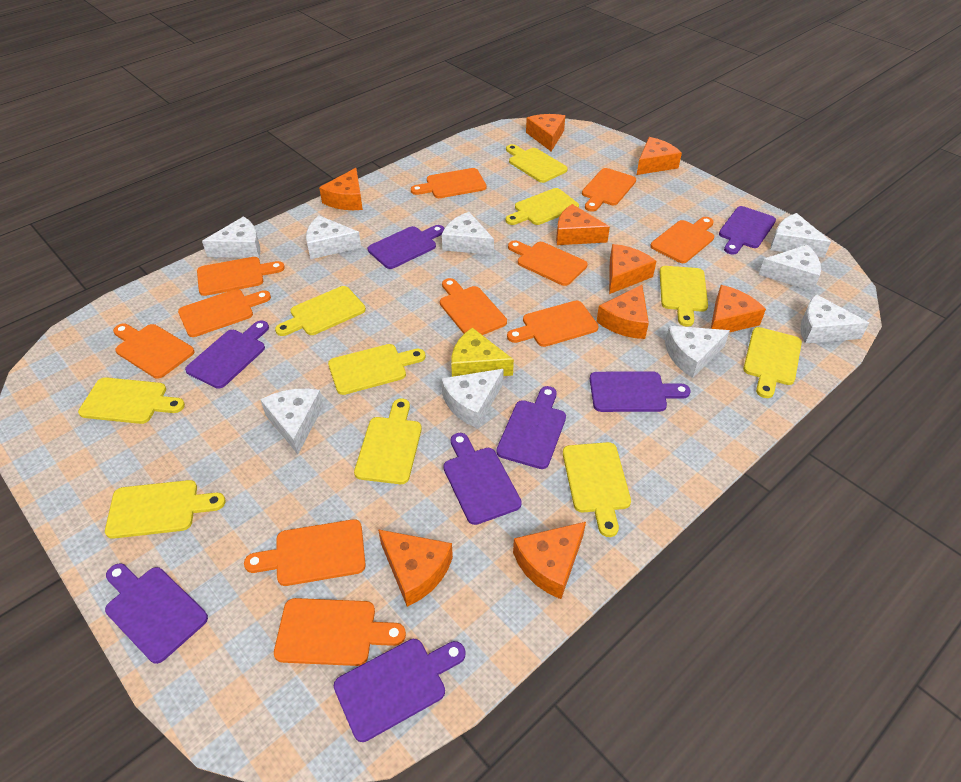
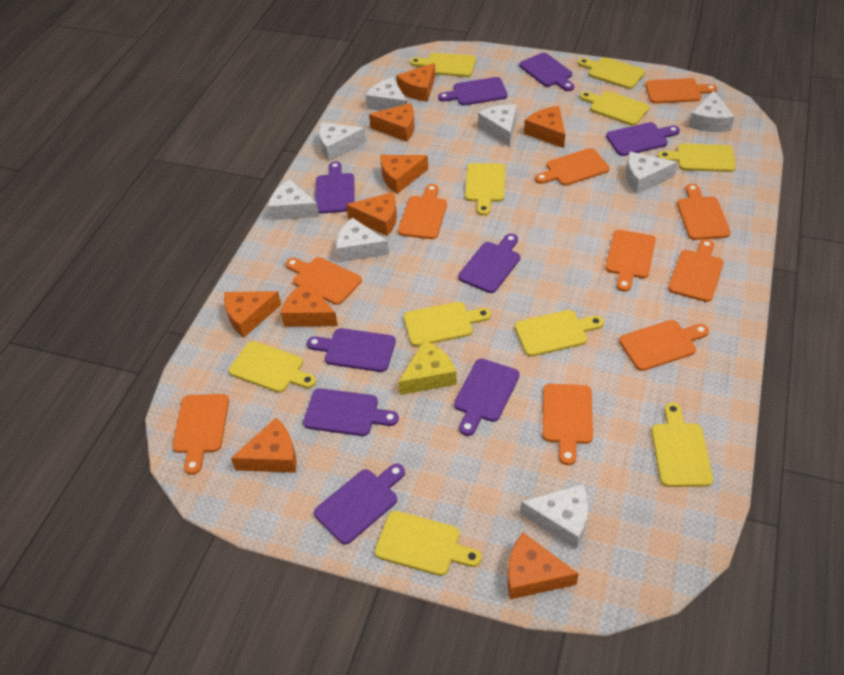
orange cutting board: 11 -> 10
purple cutting board: 8 -> 9
white cheese: 9 -> 8

